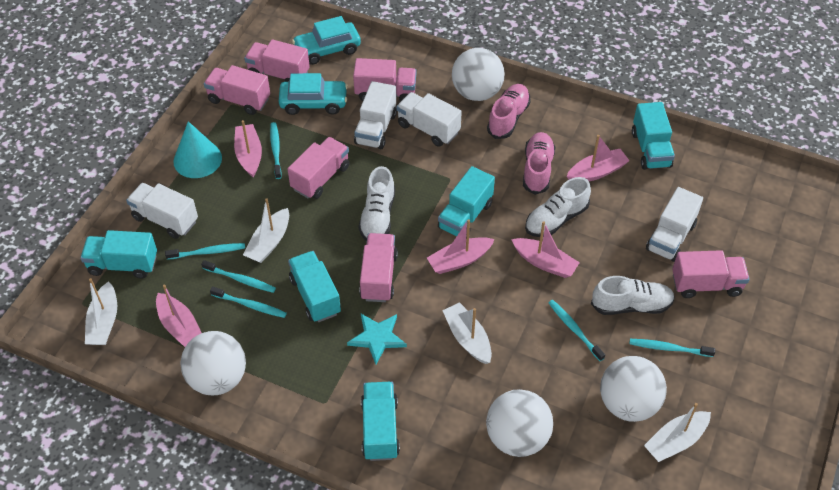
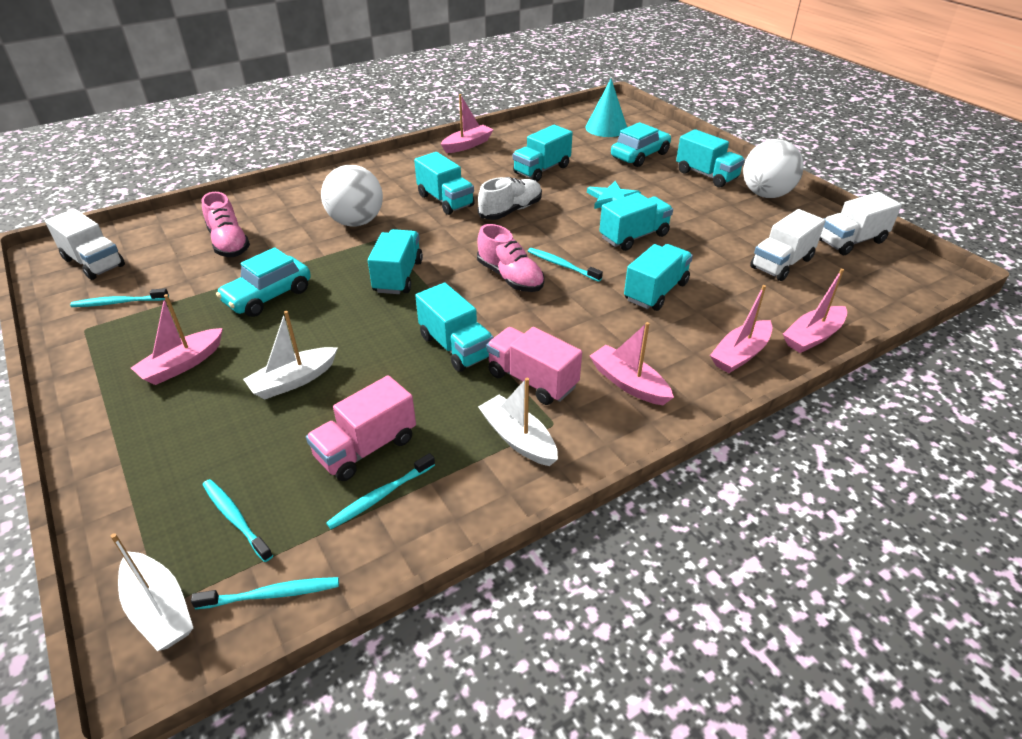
pink truck: 6 -> 2
turquoise toothbrush: 6 -> 5
turquoise truck: 5 -> 7
white ball: 4 -> 2
white boat: 4 -> 3
white shoe: 3 -> 1
white truck: 4 -> 3

